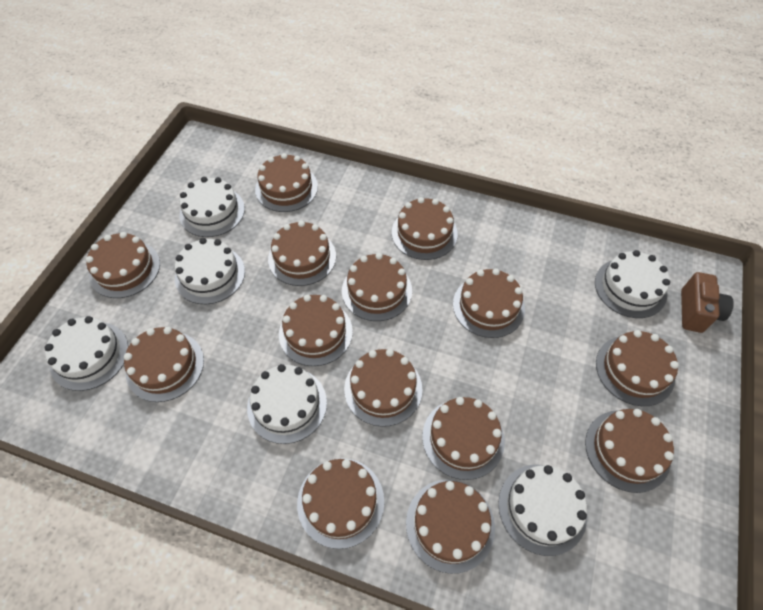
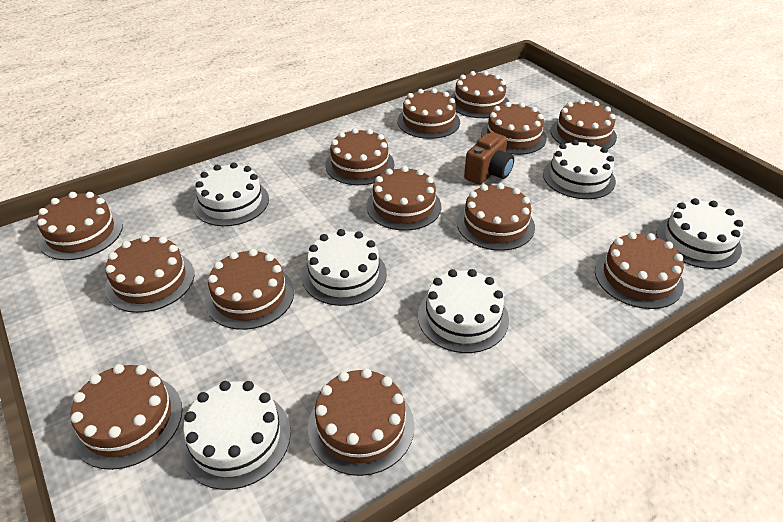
brown cake: 14 -> 13

